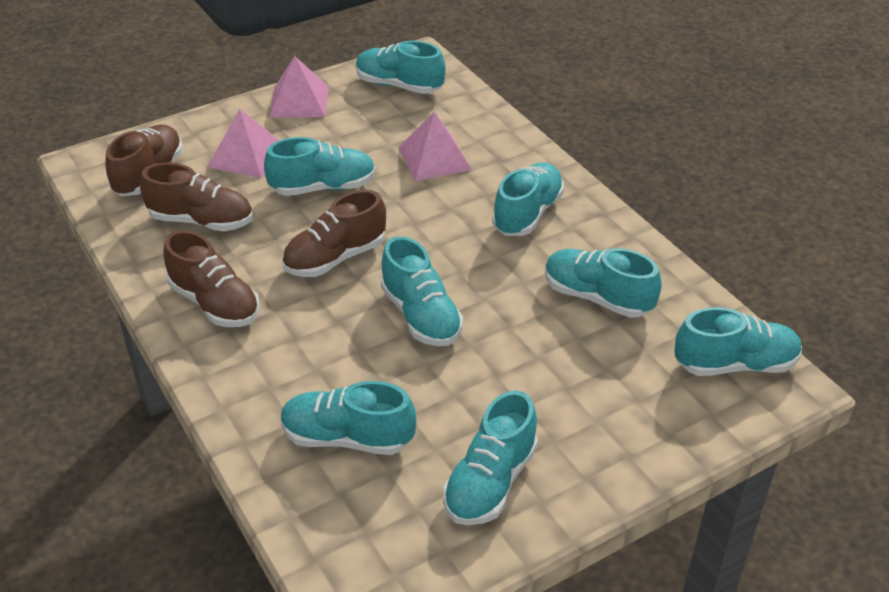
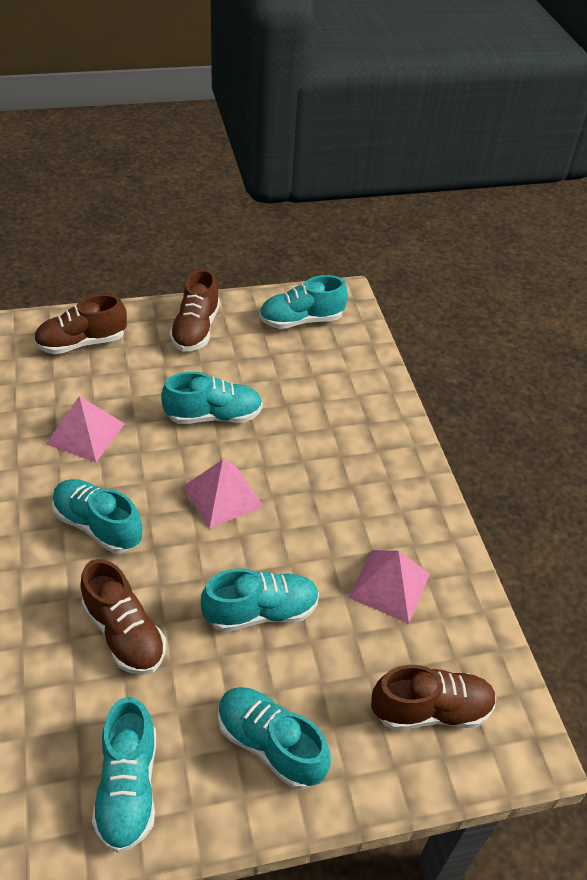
turquoise shoe: 8 -> 6

